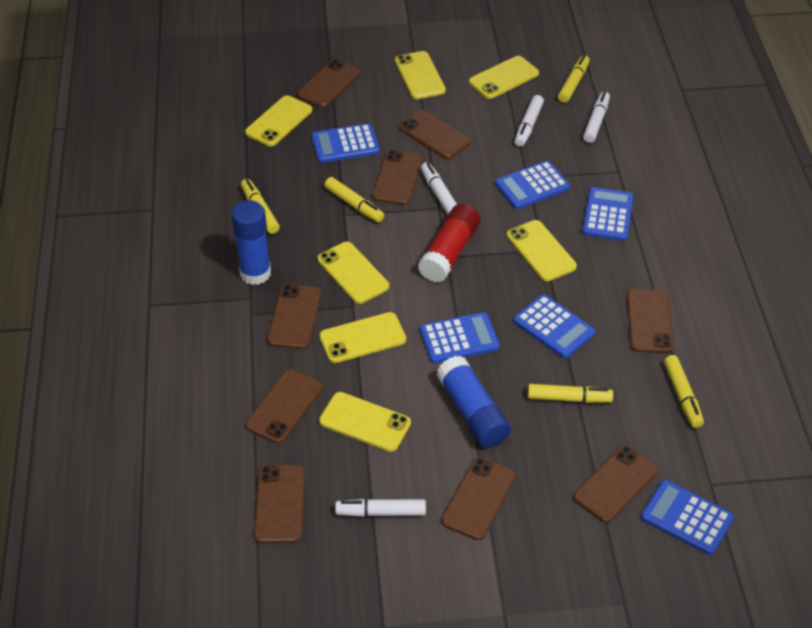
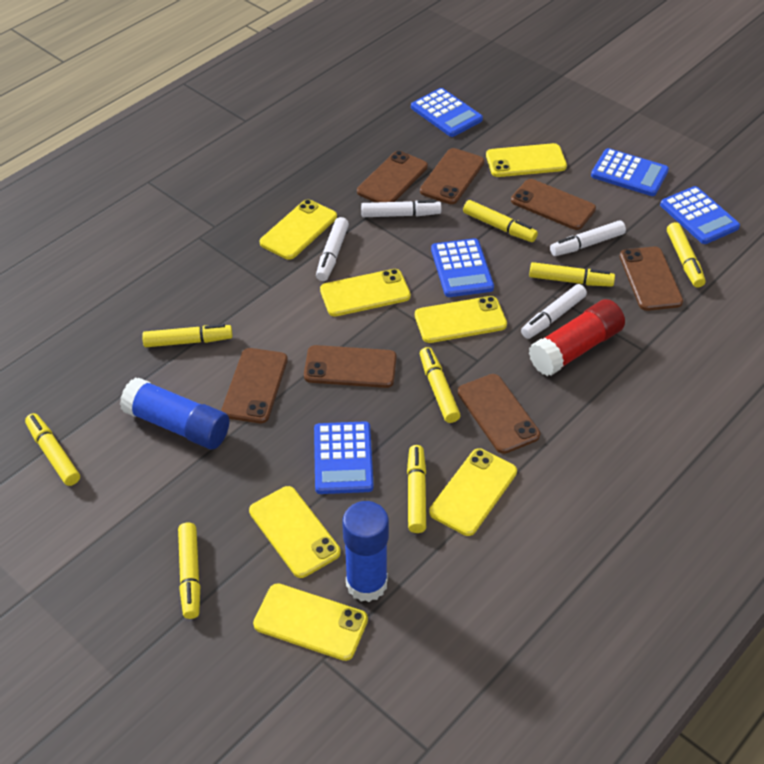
blue calculator: 6 -> 5
brown phone: 9 -> 7
yellow marker: 5 -> 8

